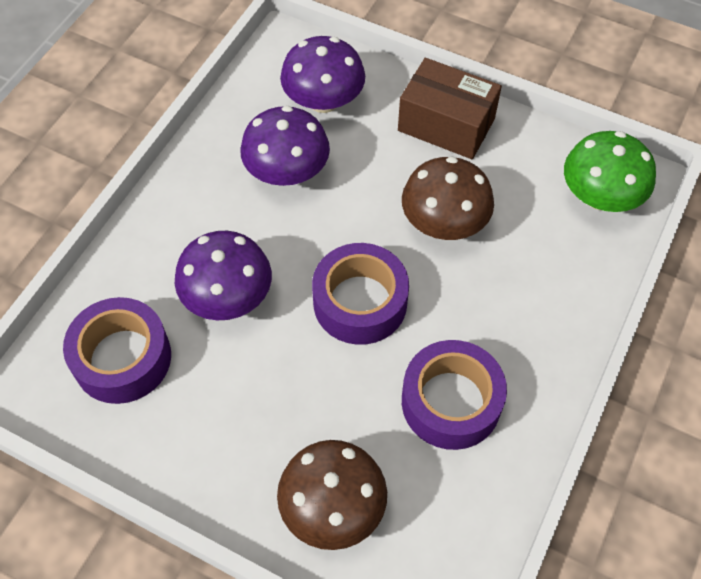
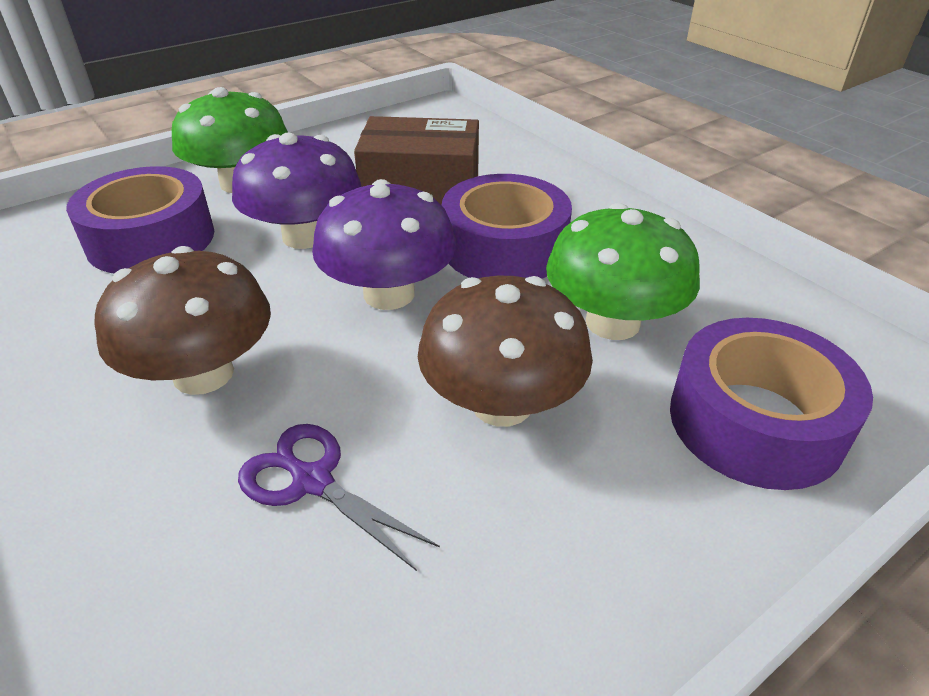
green mushroom: 1 -> 2
purple mushroom: 3 -> 2
purple scissors: 0 -> 1

